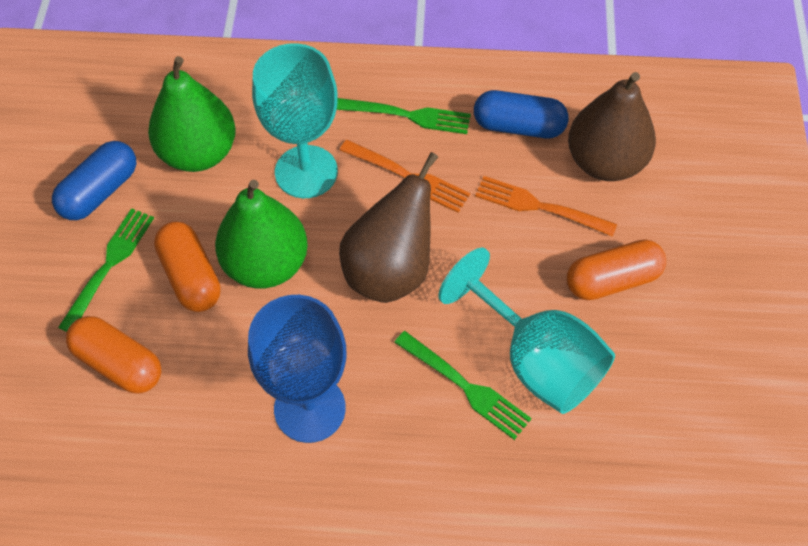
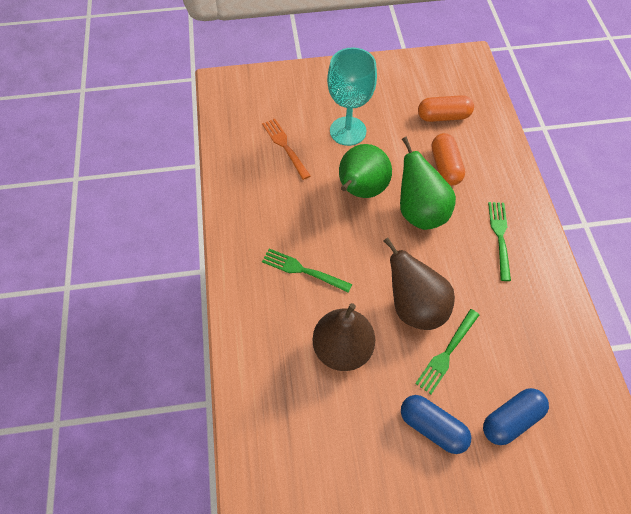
blue goblet: 1 -> 0
orange capsule: 3 -> 2
orange fork: 2 -> 1
turquoise goblet: 2 -> 1

